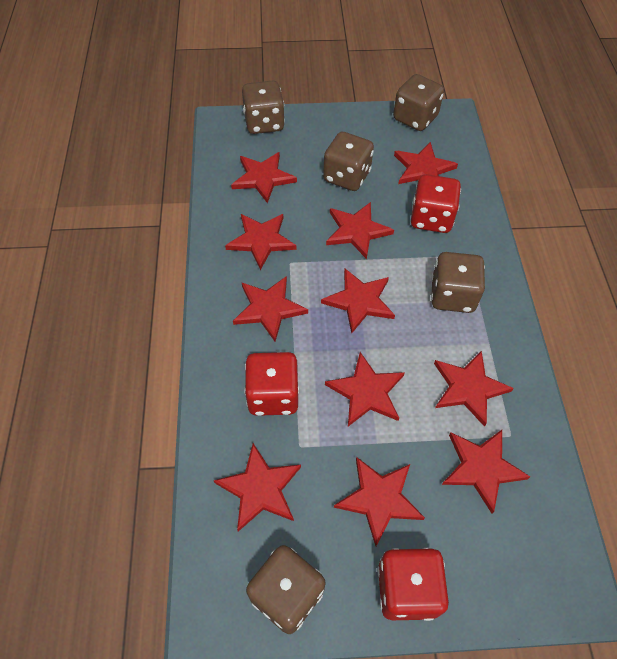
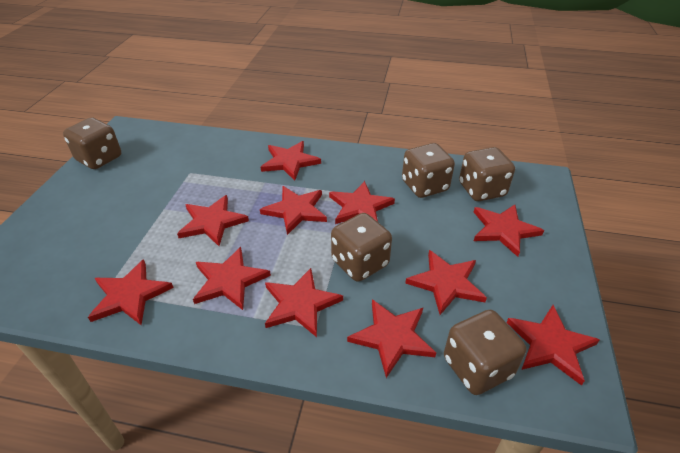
red dice: 3 -> 0

